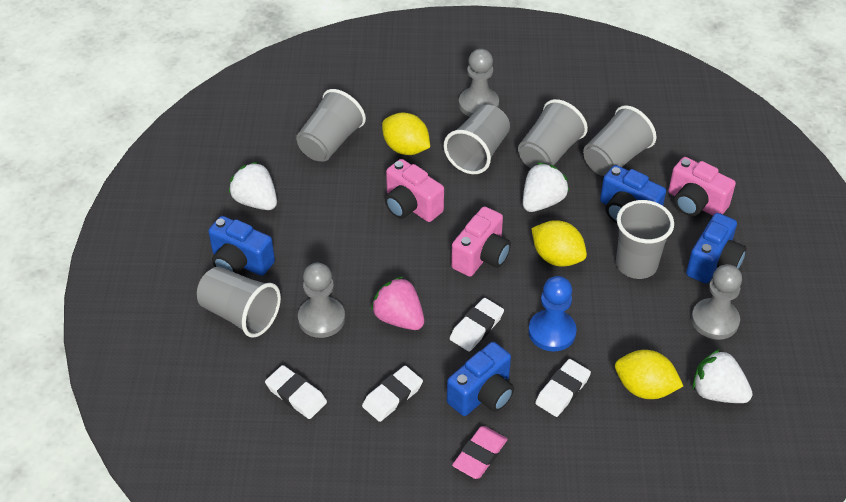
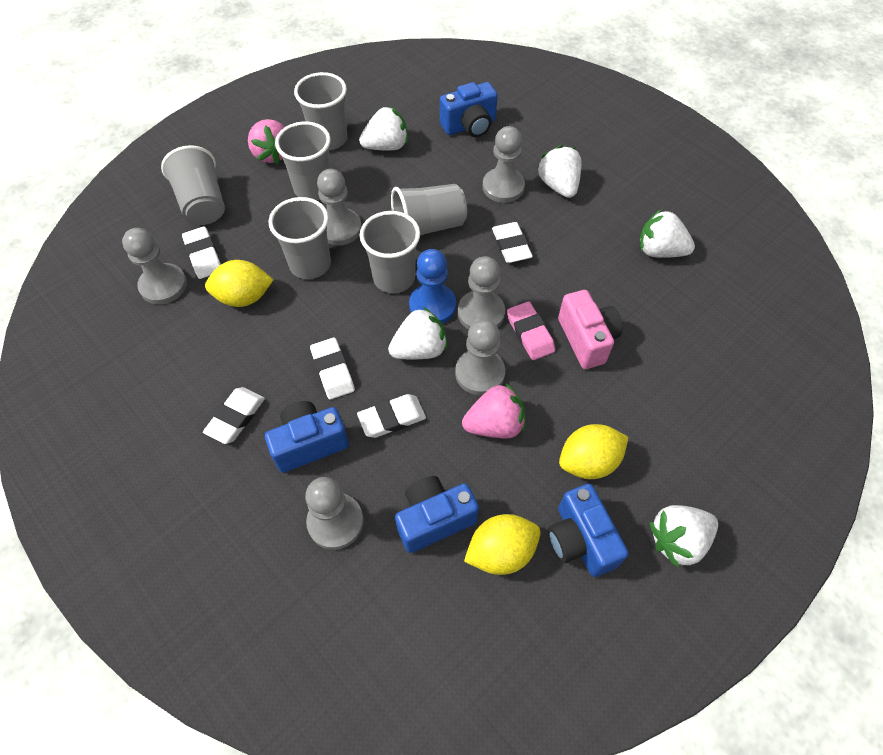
grey pawn: 3 -> 6
pink camera: 3 -> 1
pink strawberry: 1 -> 2
white eraser: 4 -> 5
white strawberry: 3 -> 5

